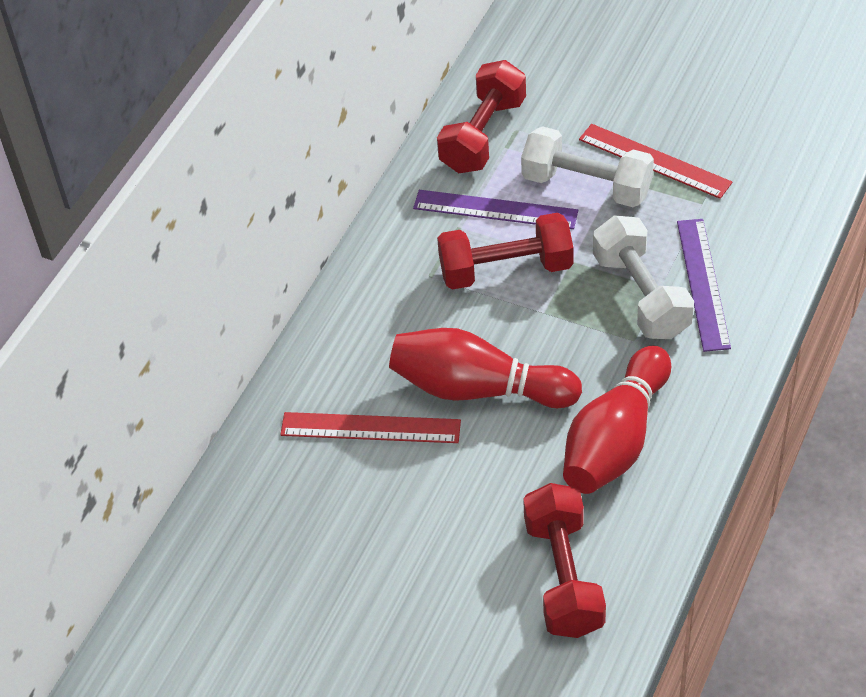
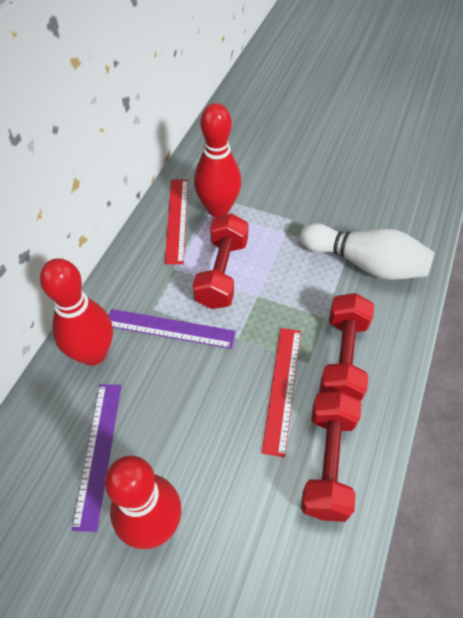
red bowling pin: 2 -> 3
white bowling pin: 0 -> 1
white dumbbell: 2 -> 0

